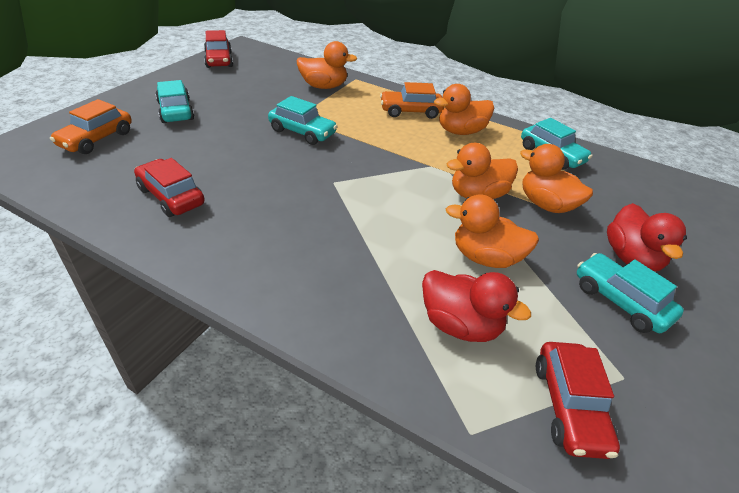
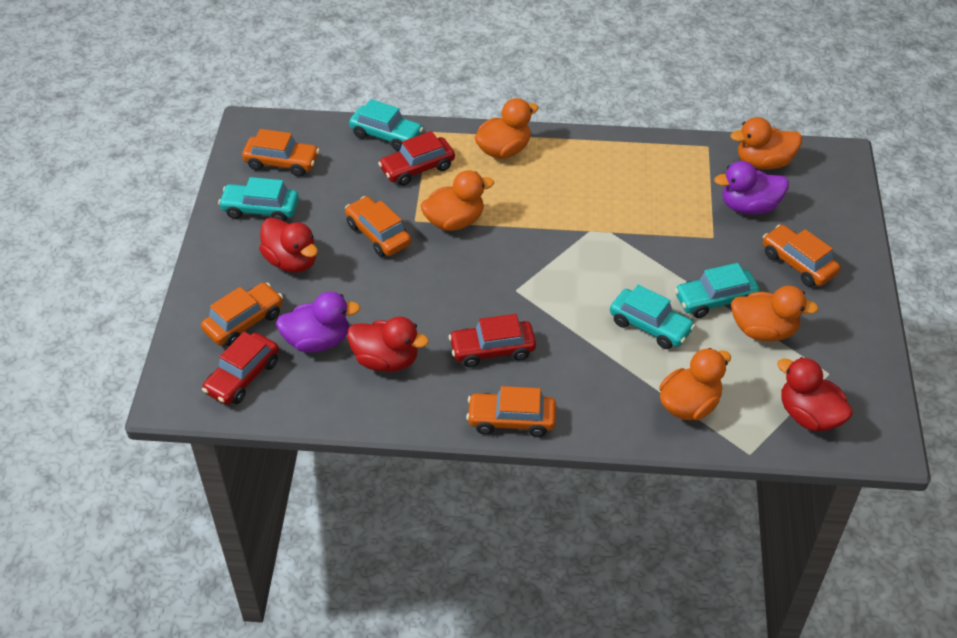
orange car: 2 -> 5
purple duck: 0 -> 2
red duck: 2 -> 3

